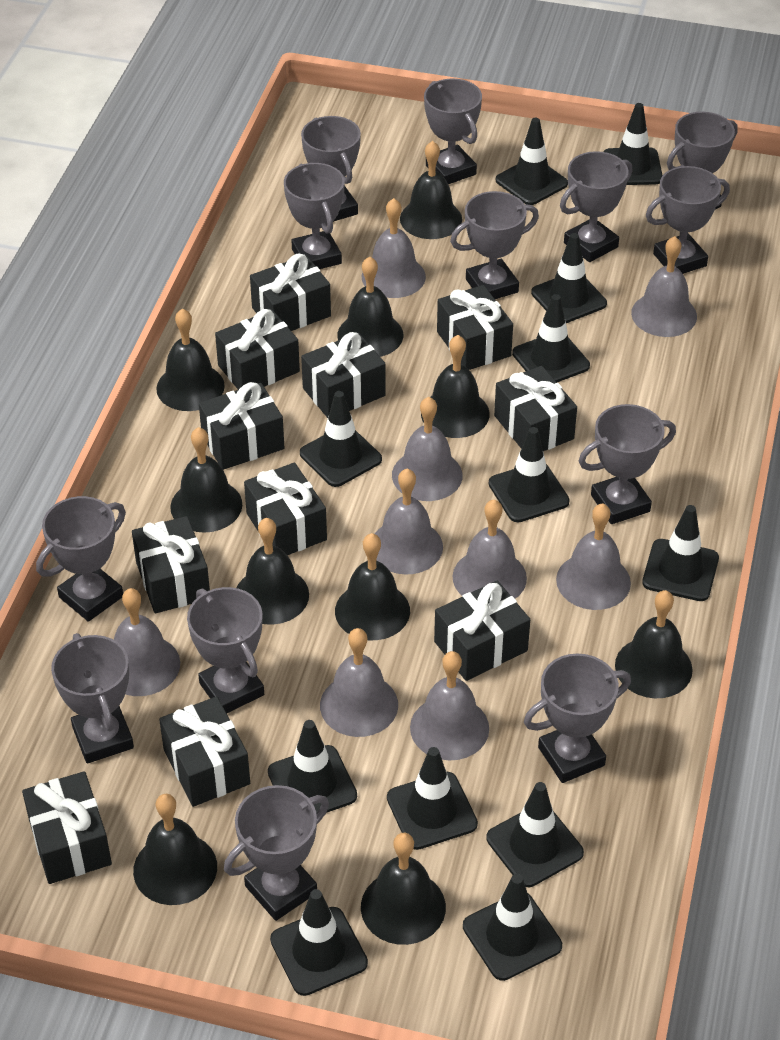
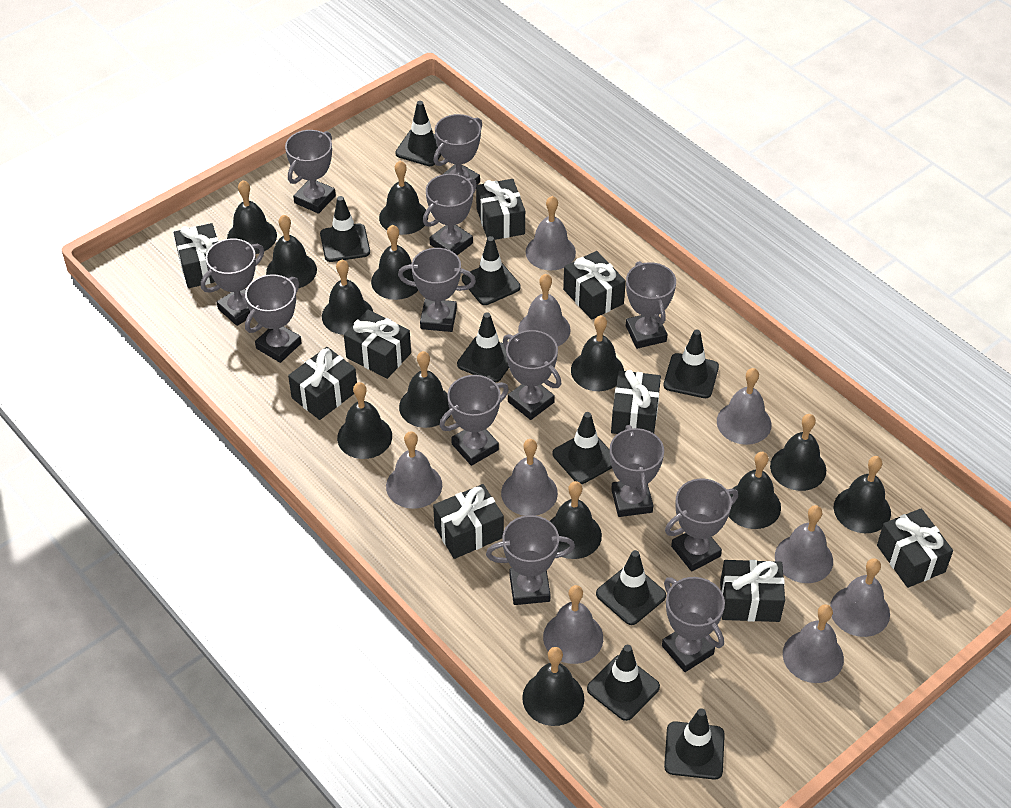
black bell: 10 -> 13
black gift: 11 -> 9
black traffic cone: 12 -> 9

